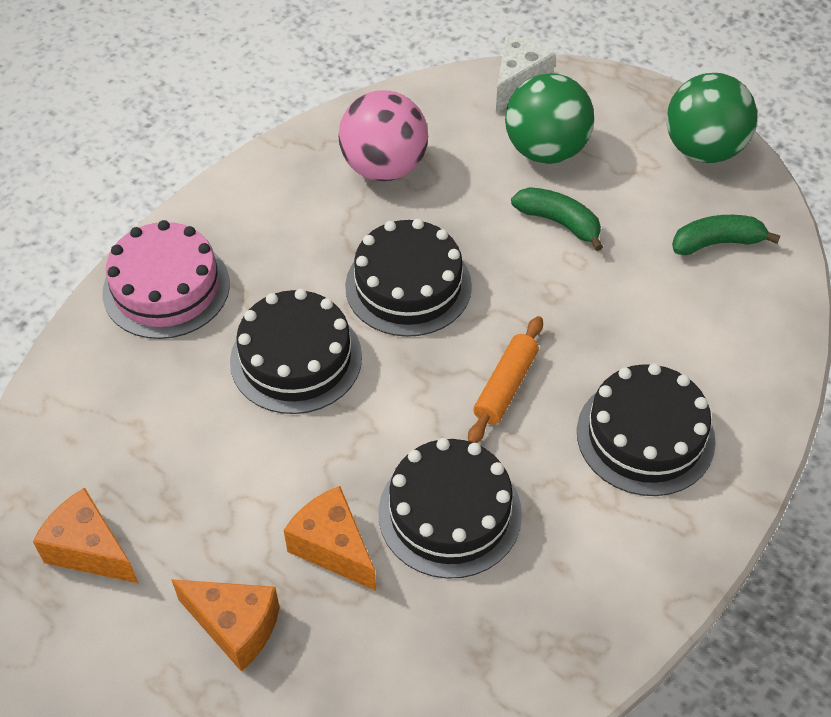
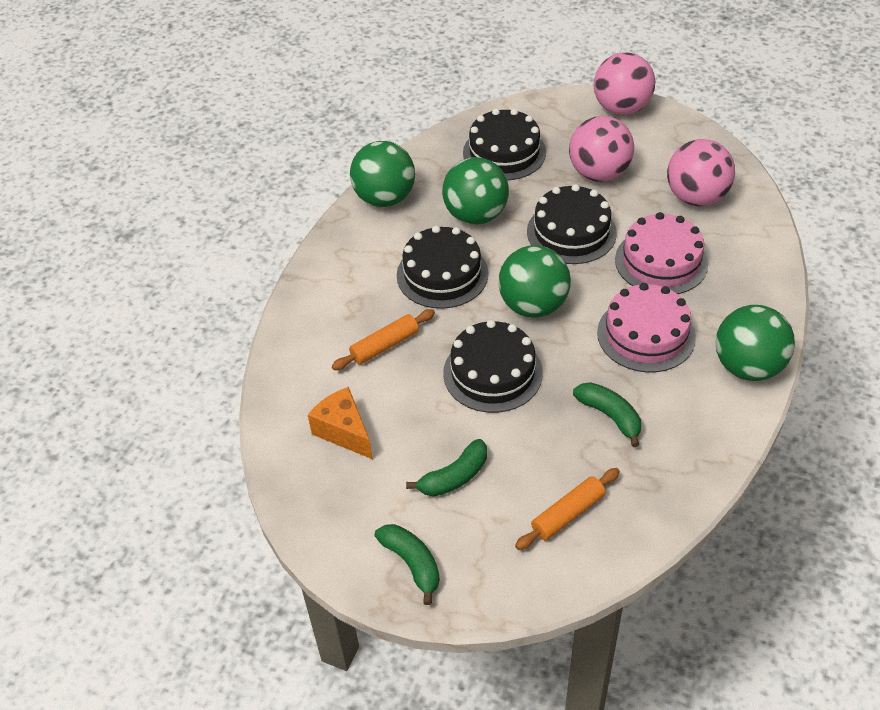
green ball: 2 -> 4
green banana: 2 -> 3
orange cheese: 3 -> 1
orange rolling pin: 1 -> 2
pink ball: 1 -> 3
pink cake: 1 -> 2
white cheese: 1 -> 0

